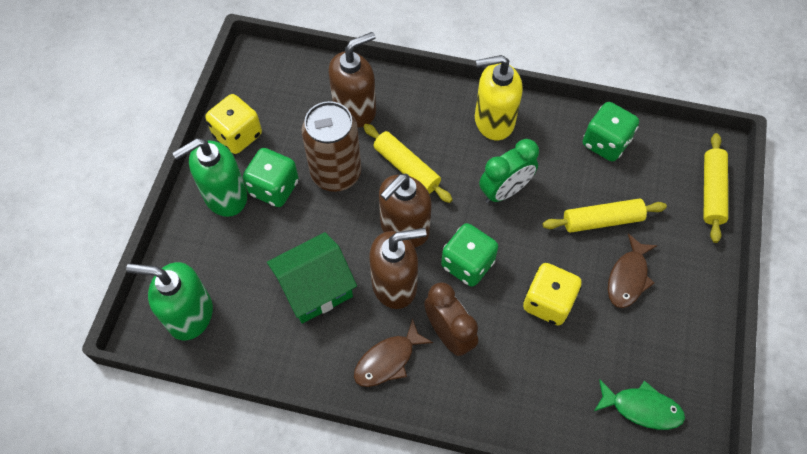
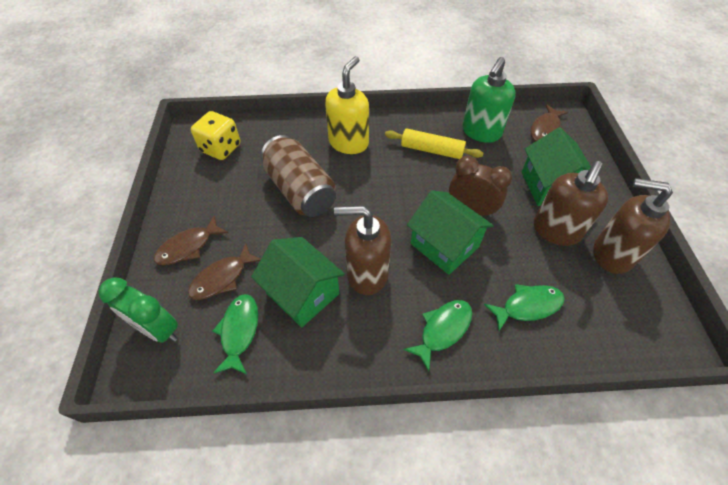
brown fish: 2 -> 3
green dice: 3 -> 0
green fish: 1 -> 3
green house: 1 -> 3
green soap dispenser: 2 -> 1
yellow dice: 2 -> 1
yellow rolling pin: 3 -> 1

